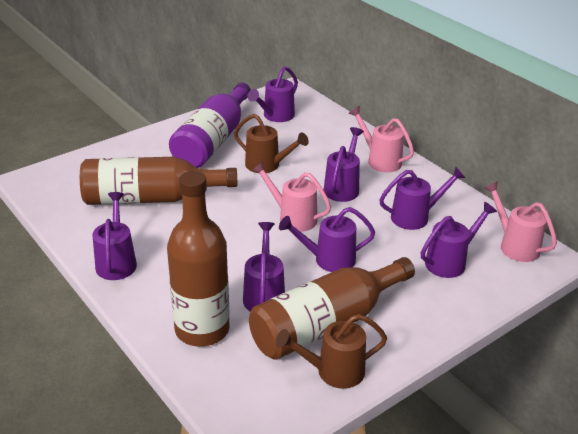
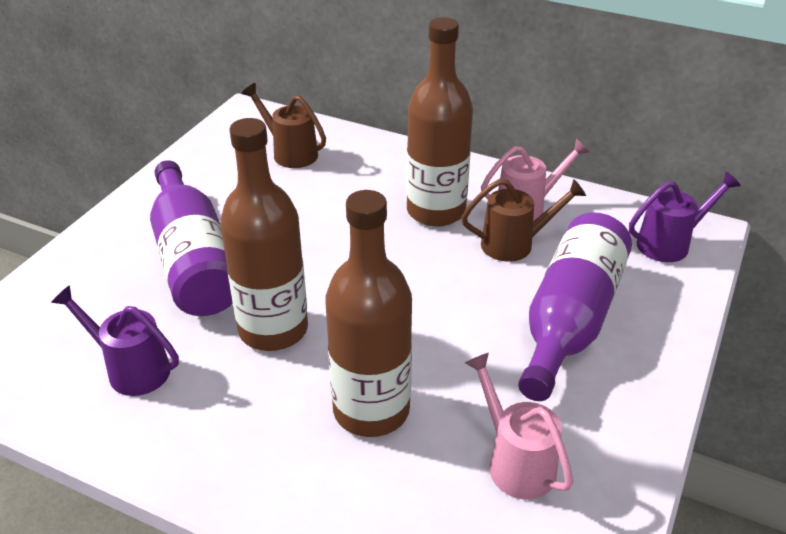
pink watering can: 3 -> 2
purple bottle: 1 -> 2
purple watering can: 7 -> 2

